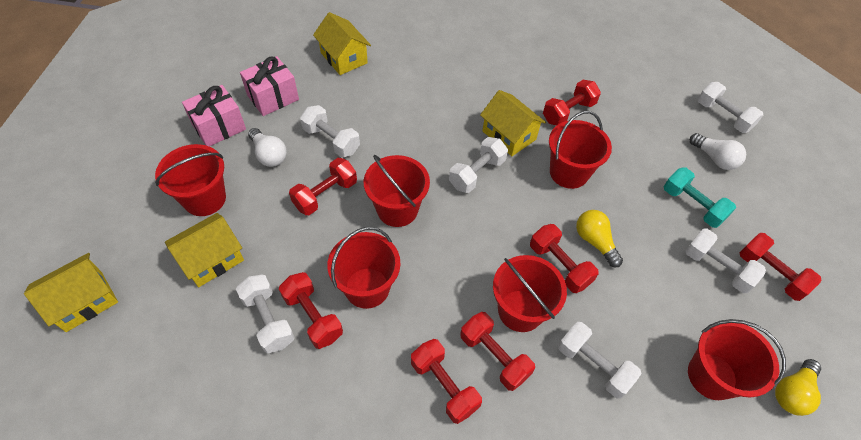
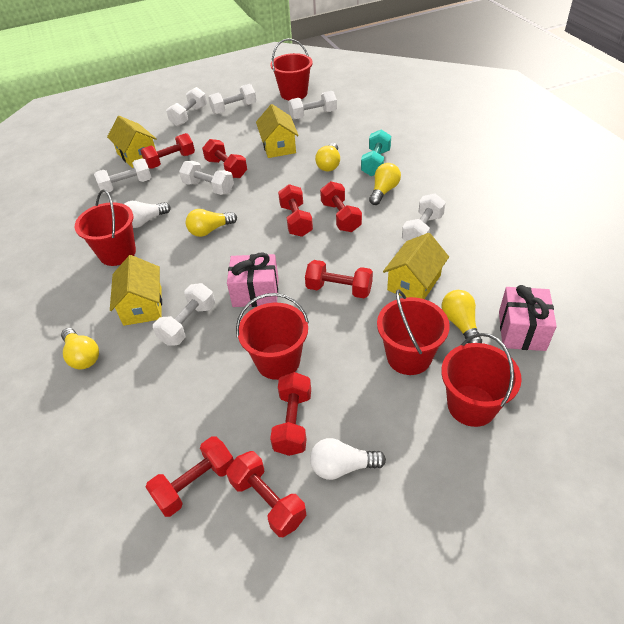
red bucket: 6 -> 5
red dumbbell: 7 -> 8
white dumbbell: 6 -> 7
yellow light bulb: 2 -> 5

